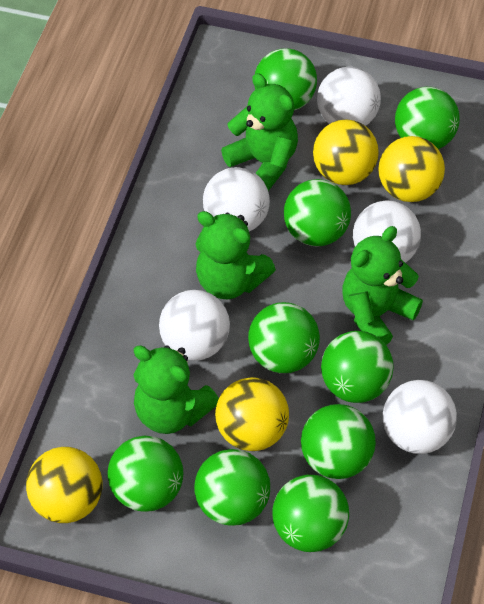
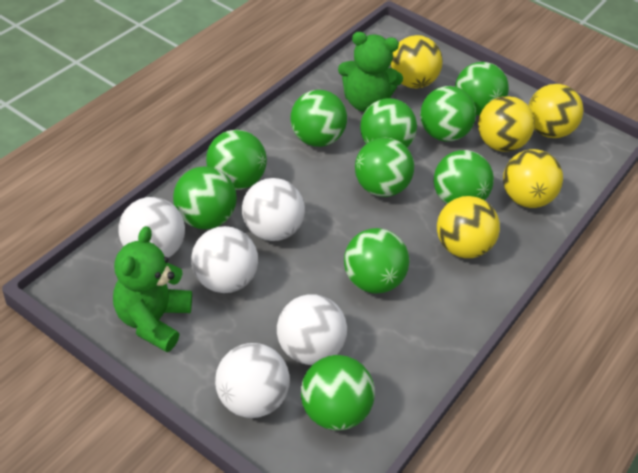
green ball: 9 -> 10
green teddy bear: 4 -> 2
yellow ball: 4 -> 5

